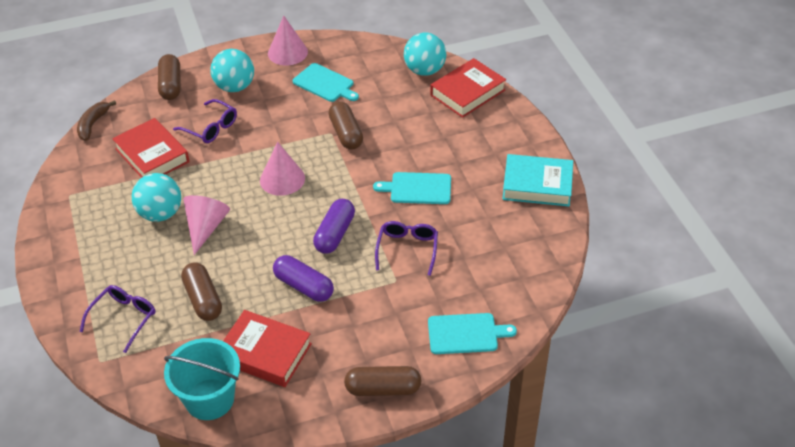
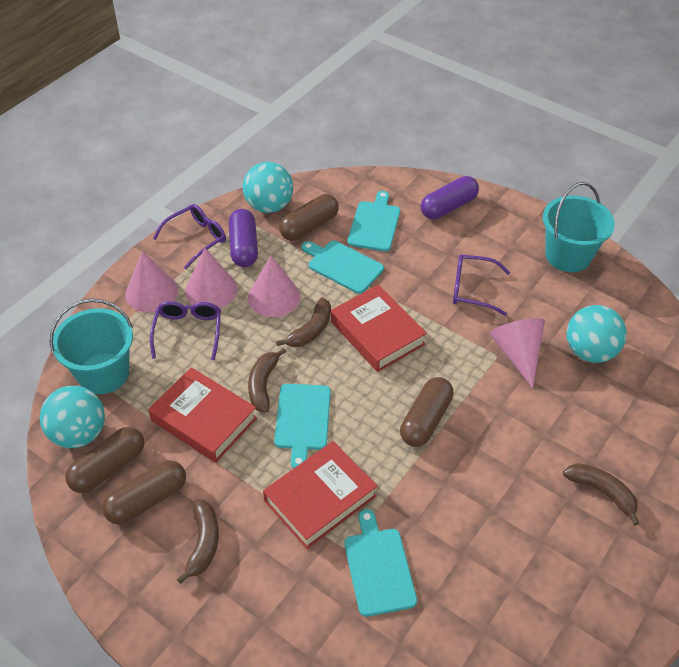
brown banana: 1 -> 4
pink cone: 3 -> 4
turquoise book: 1 -> 0
turquoise bucket: 1 -> 2
turquoise cutting board: 3 -> 4

